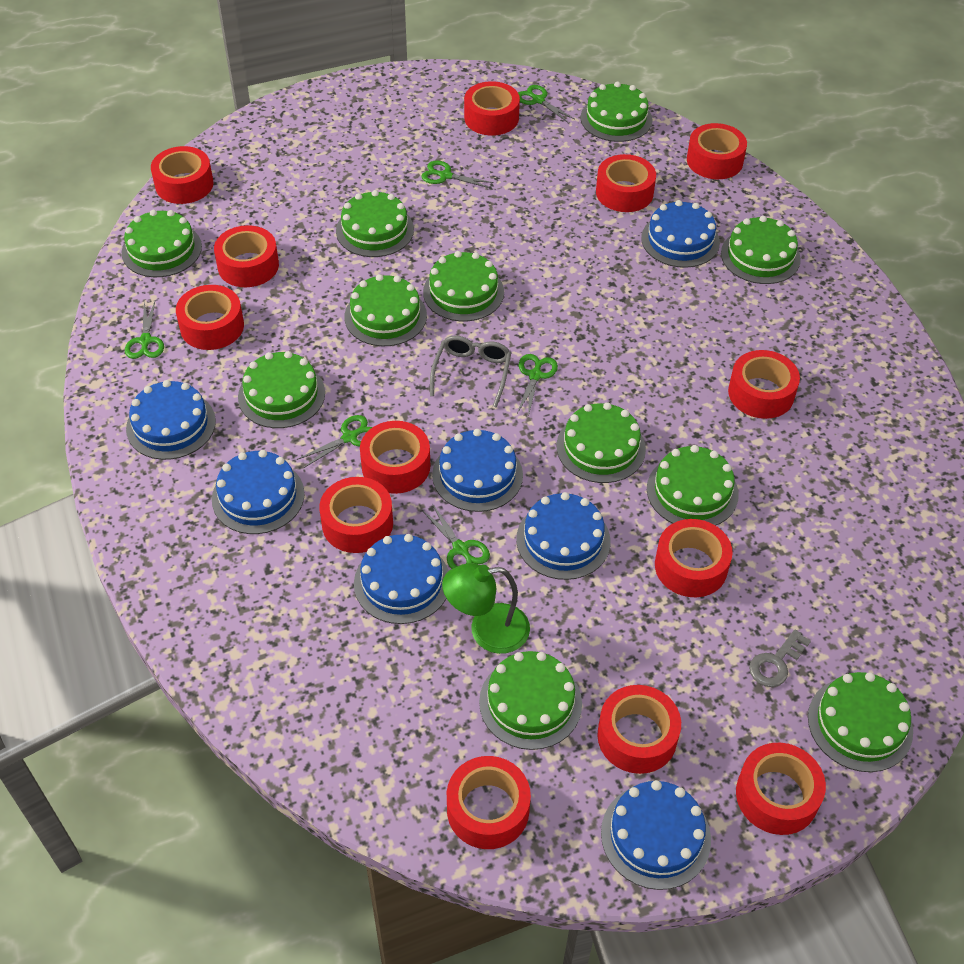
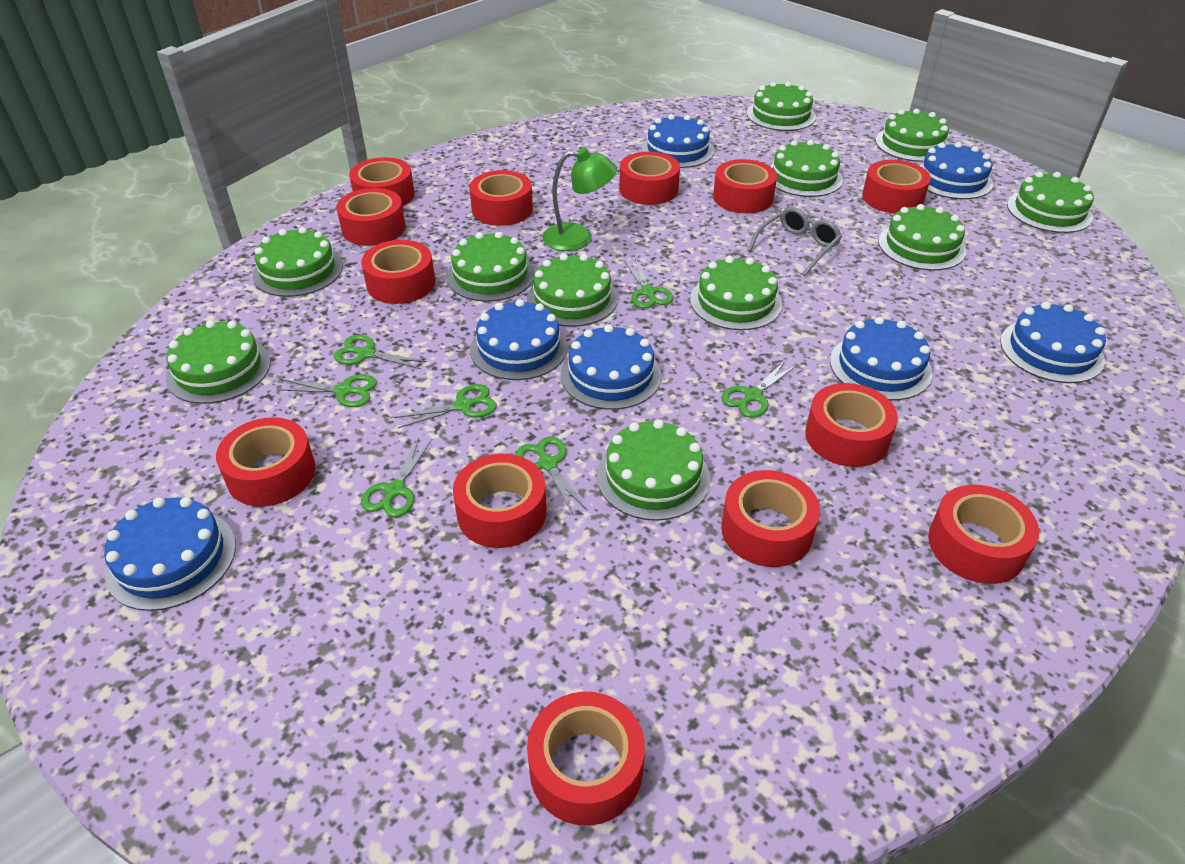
green scissors: 6 -> 7
grey key: 1 -> 0

